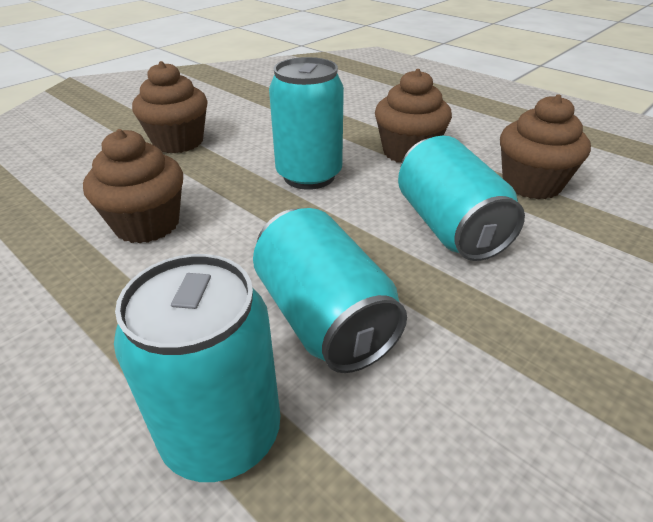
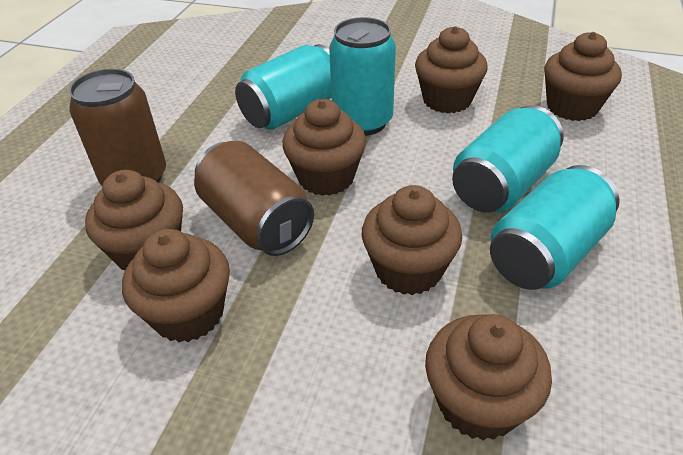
brown can: 0 -> 2
brown cupcake: 4 -> 7

